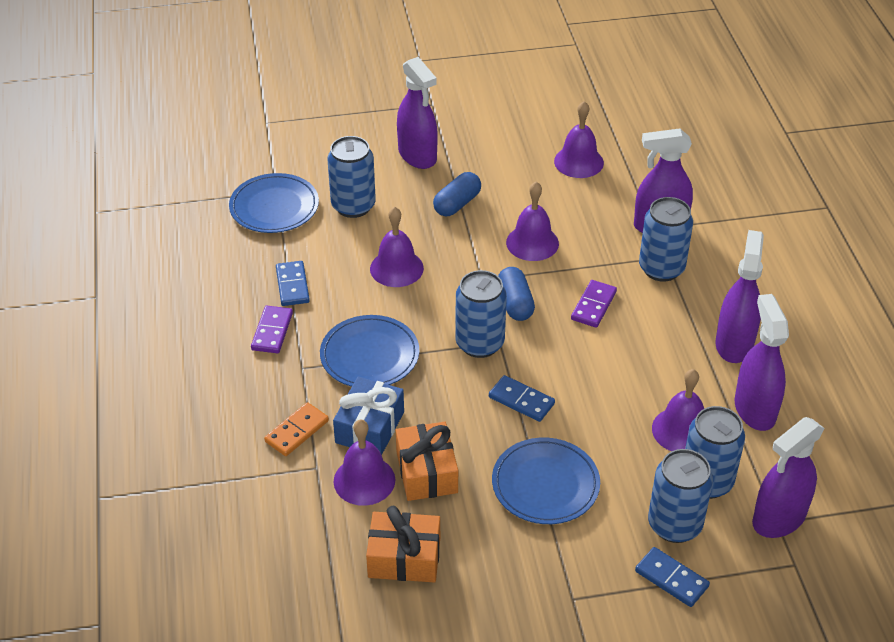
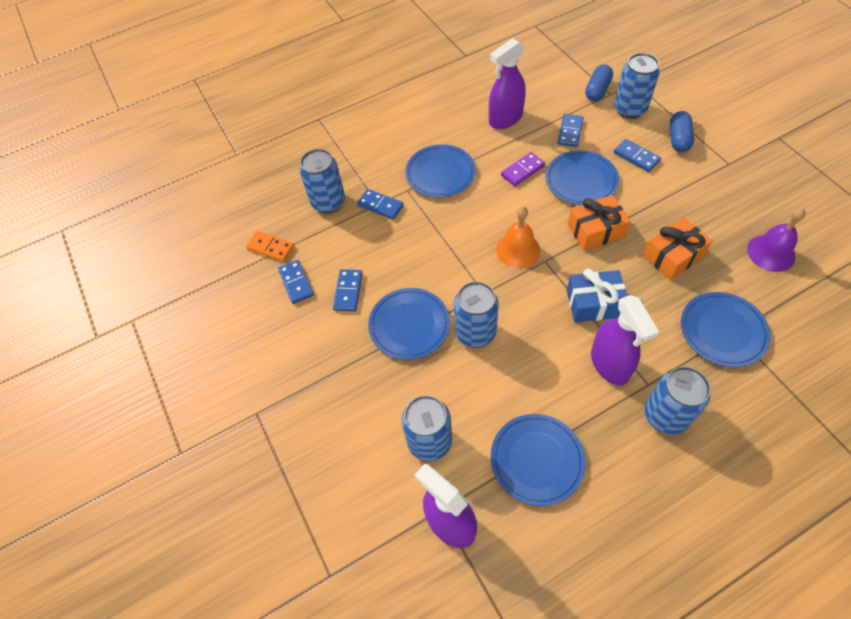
blue domino: 3 -> 5
blue plate: 3 -> 5
orange bell: 0 -> 1
purple bell: 5 -> 1
purple domino: 2 -> 1
purple spray bottle: 5 -> 3

